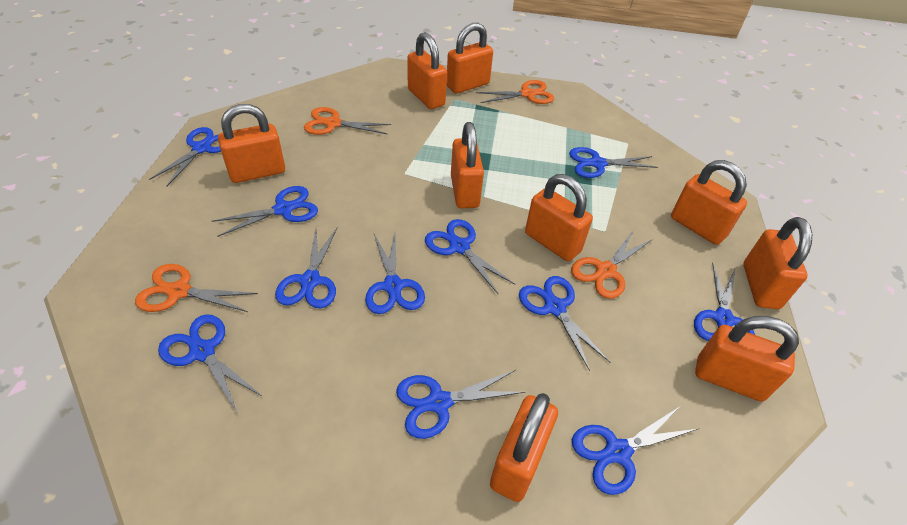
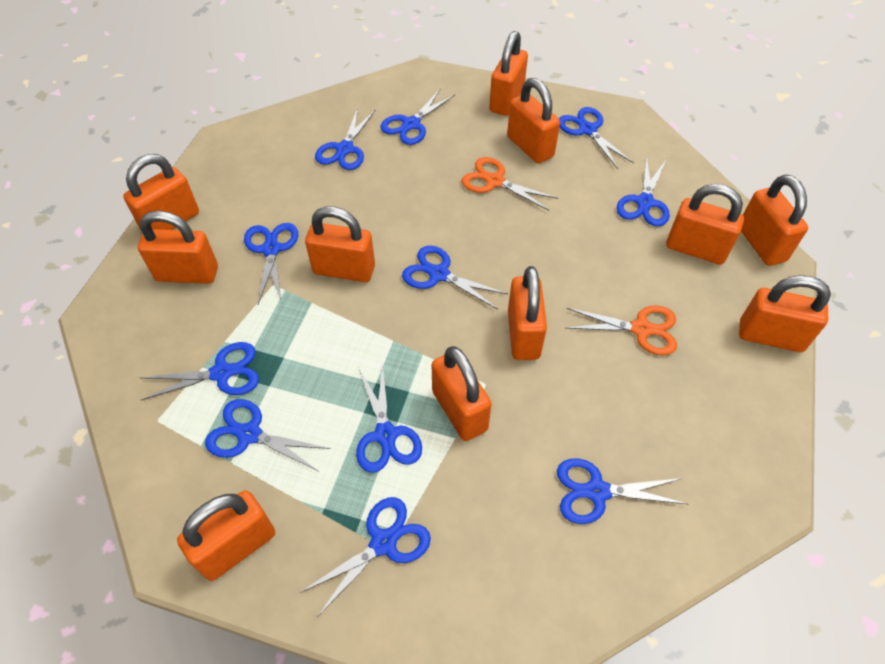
orange padlock: 9 -> 11
orange scissors: 4 -> 2

